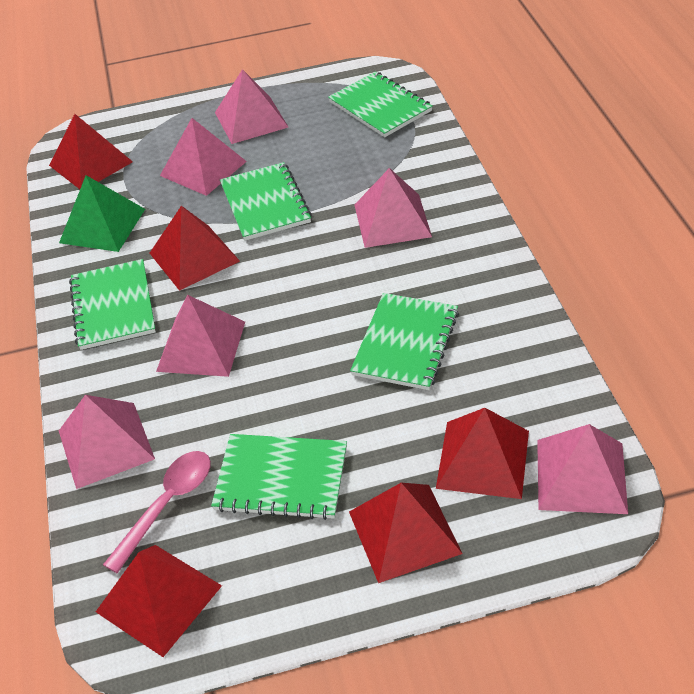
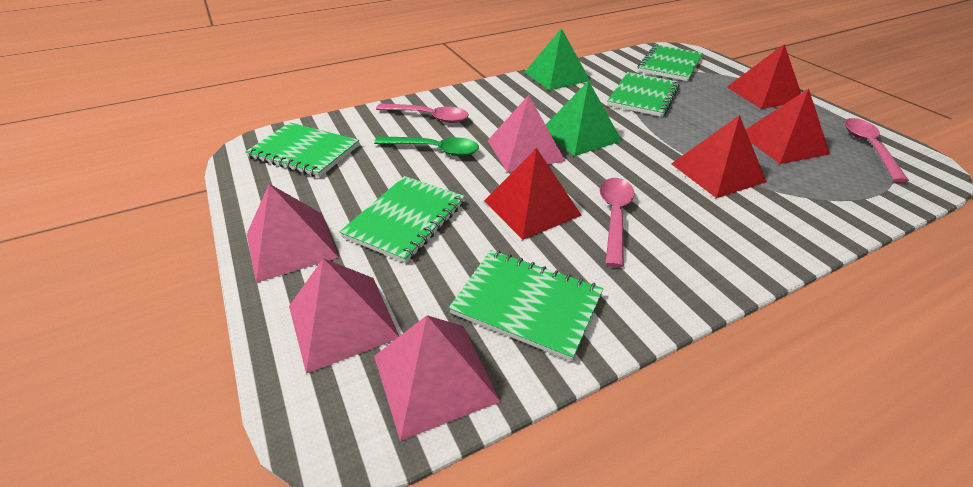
green pyramid: 1 -> 2
green spoon: 0 -> 1
pink pyramid: 6 -> 4
pink spoon: 1 -> 3
red pyramid: 5 -> 4

